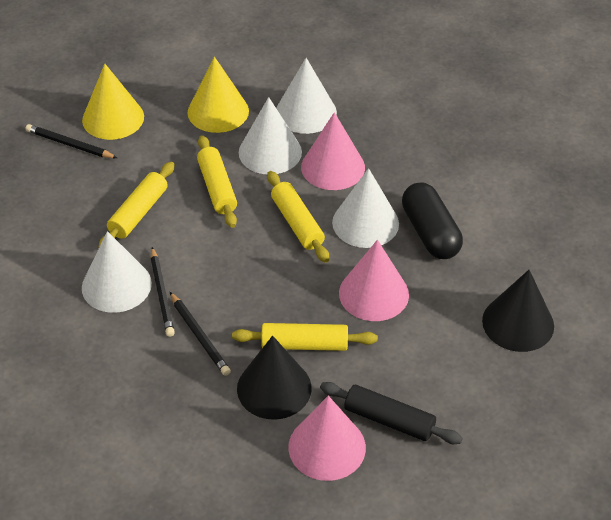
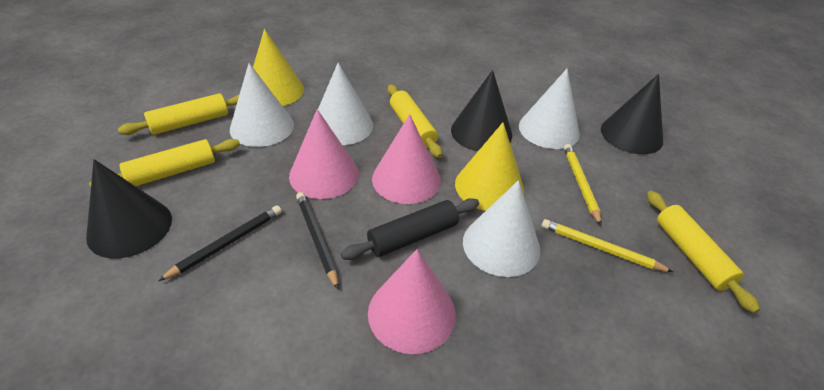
black capsule: 1 -> 0
black cone: 2 -> 3
black pencil: 3 -> 2
yellow pencil: 0 -> 2

